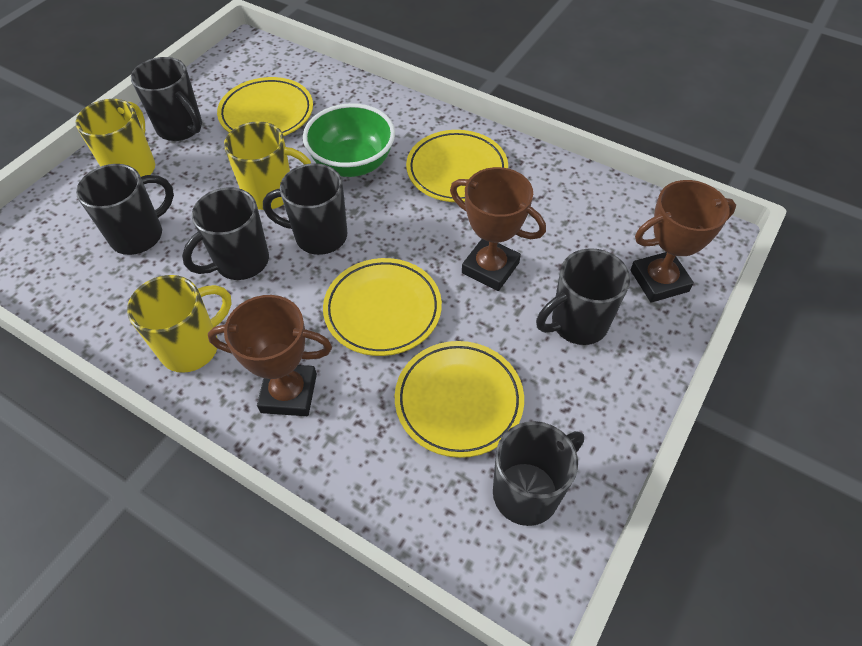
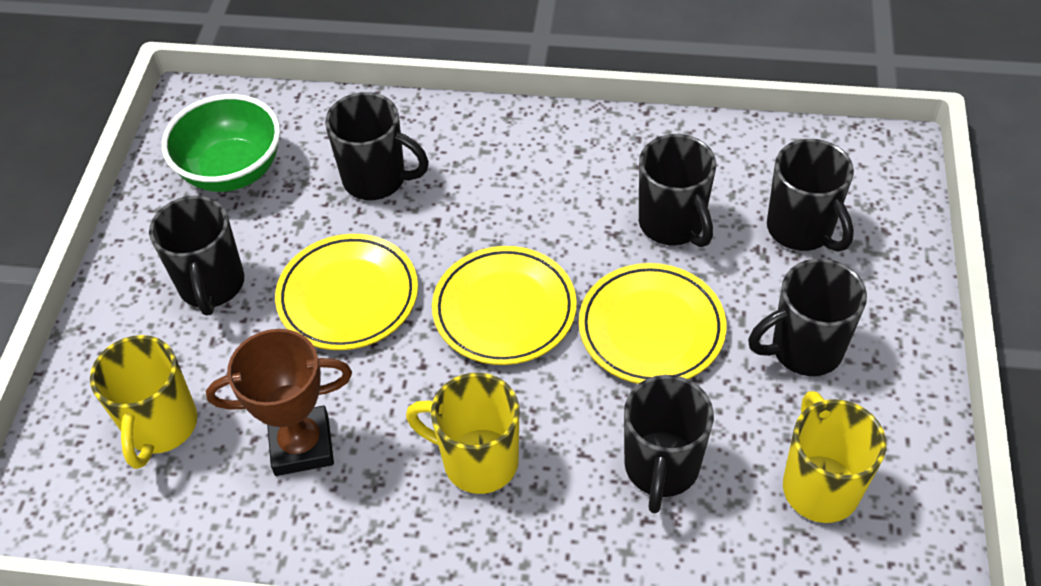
brown trophy: 3 -> 1
yellow plate: 4 -> 3

